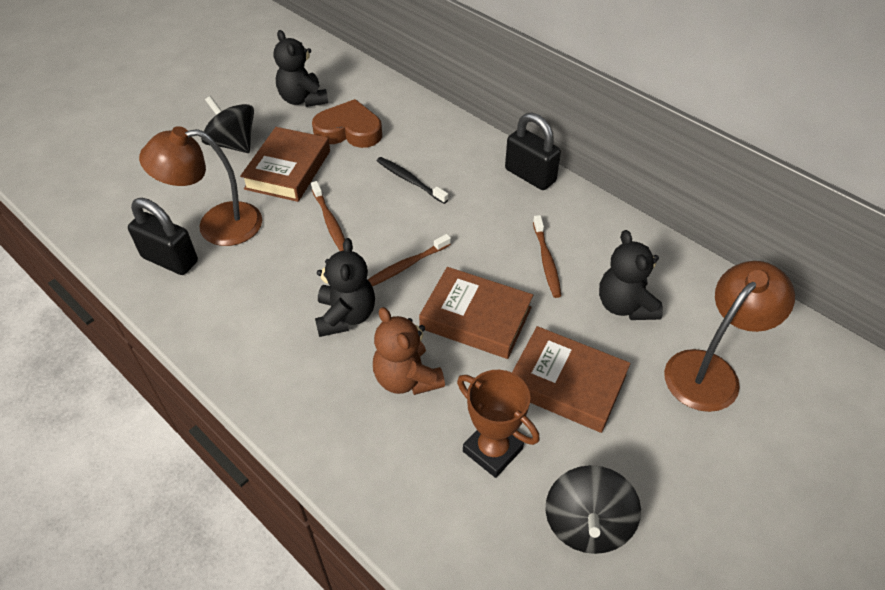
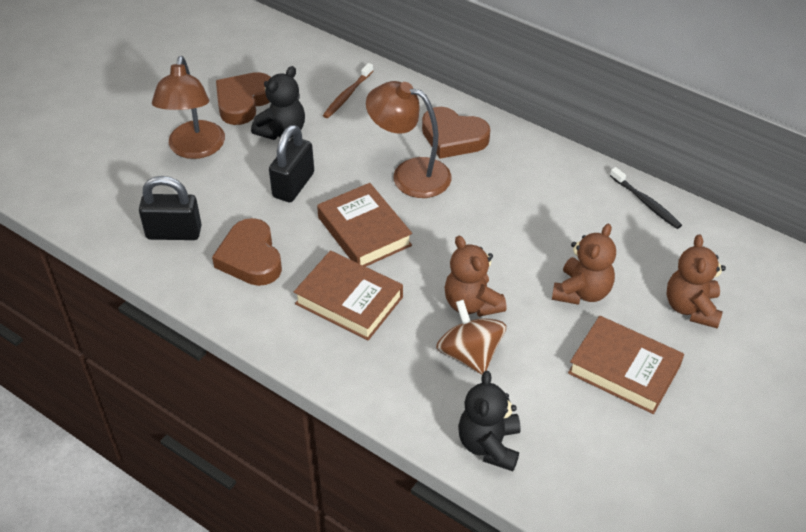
black spinning top: 2 -> 0
black teddy bear: 3 -> 2
brown heart: 1 -> 3
brown spinning top: 0 -> 1
brown teddy bear: 1 -> 3
brown toothbrush: 3 -> 1
brown trophy: 1 -> 0

